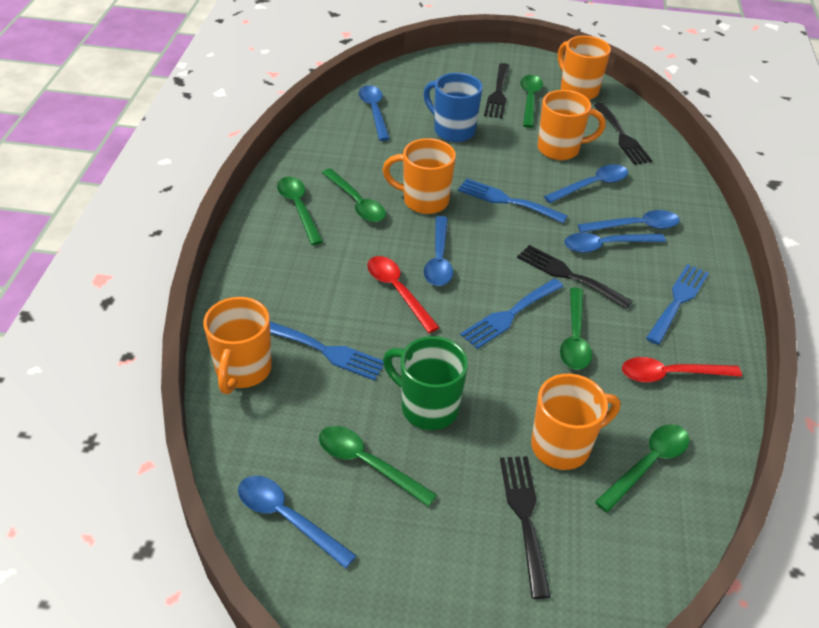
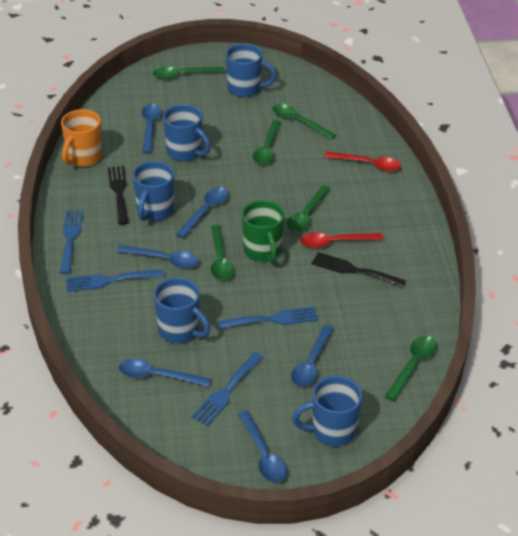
black fork: 4 -> 2
blue mug: 1 -> 5
orange mug: 5 -> 1

